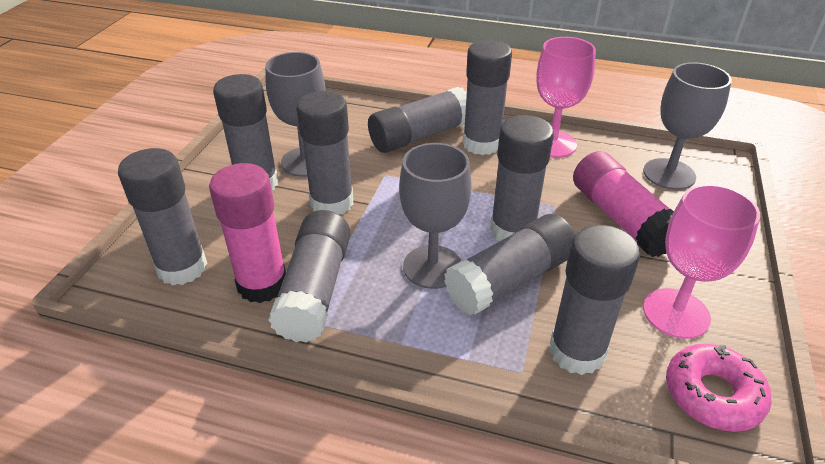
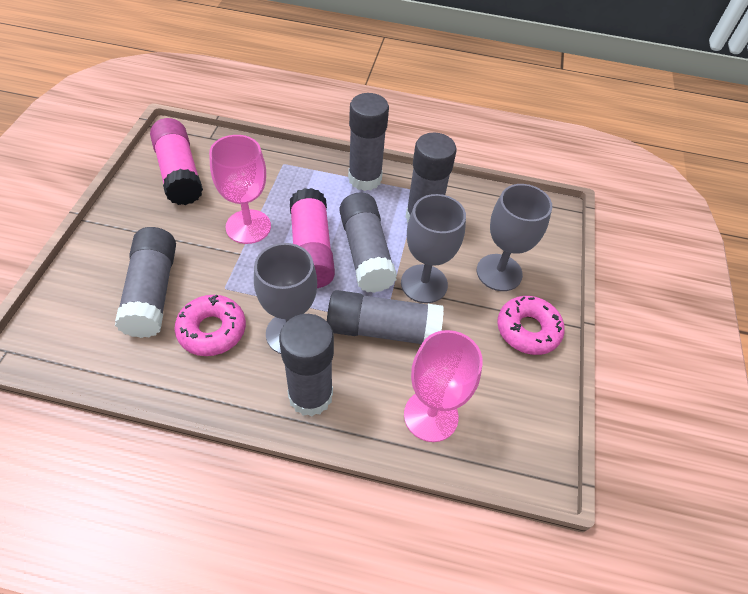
grey glue stick: 9 -> 6
pink donut: 1 -> 2

